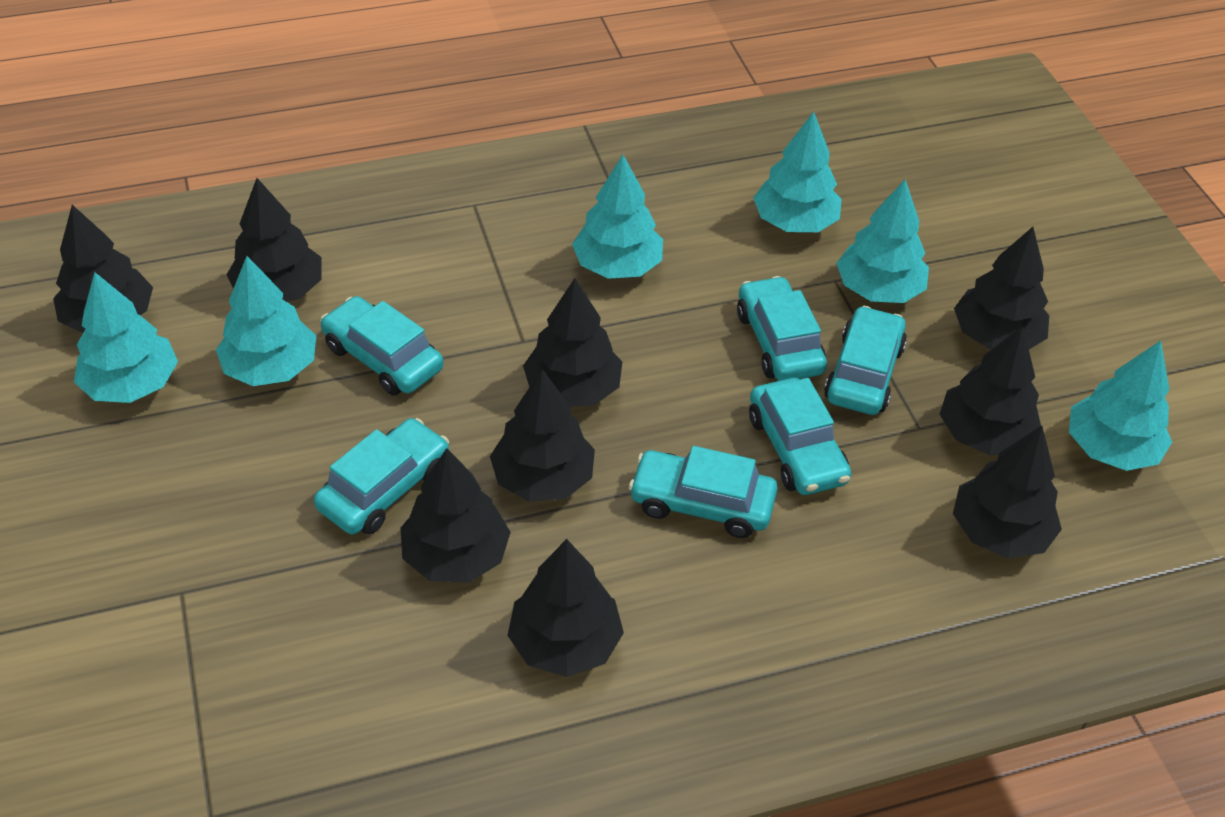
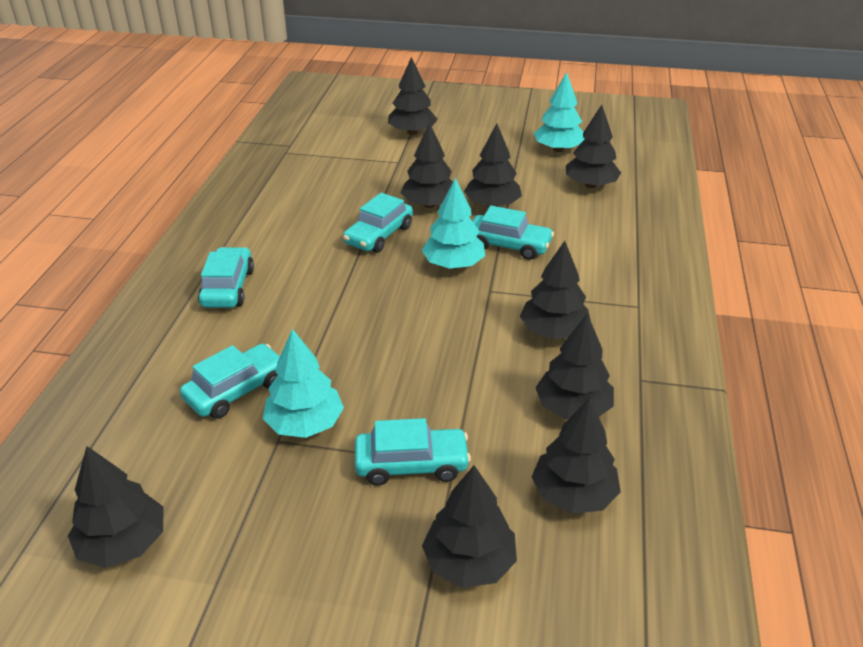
turquoise car: 6 -> 5
turquoise tree: 6 -> 3

